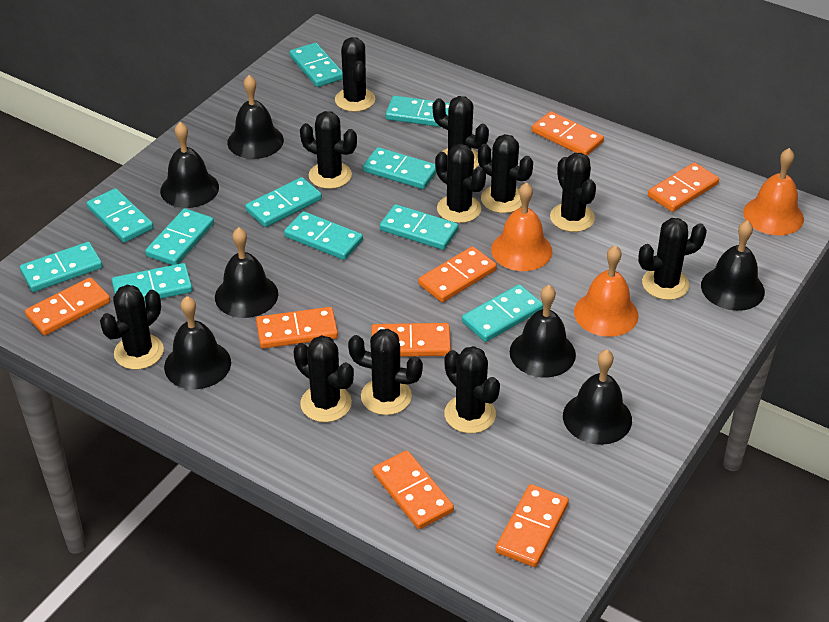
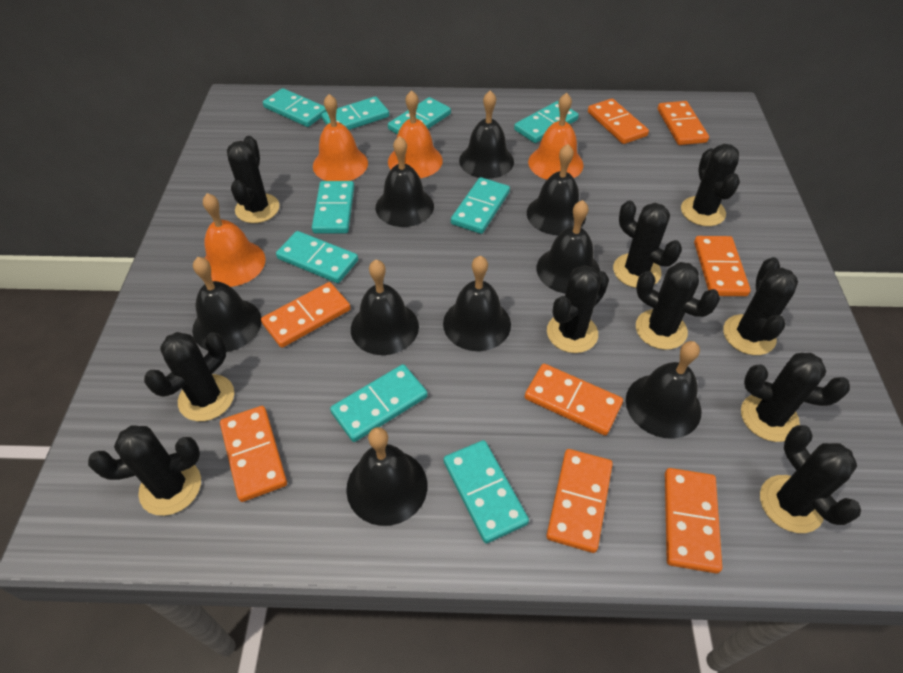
black bell: 7 -> 9
black cactus: 11 -> 10
orange bell: 3 -> 4
turquoise domino: 11 -> 9

